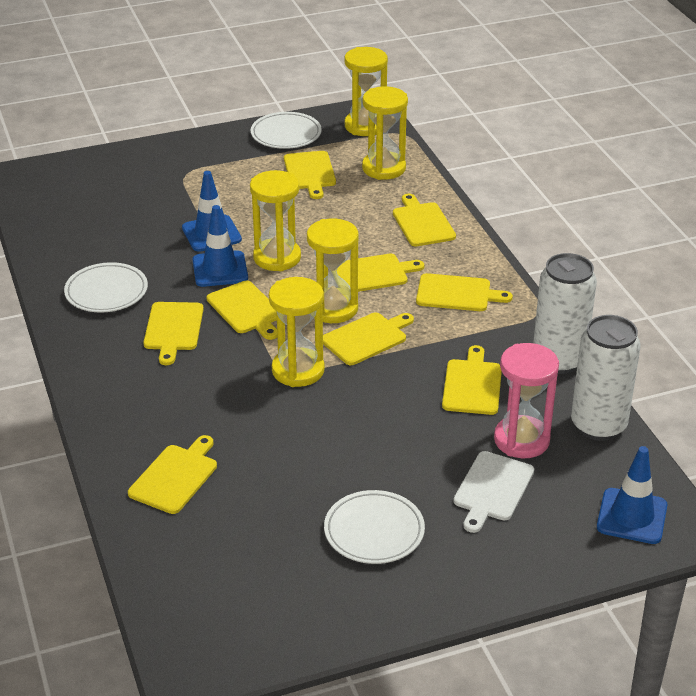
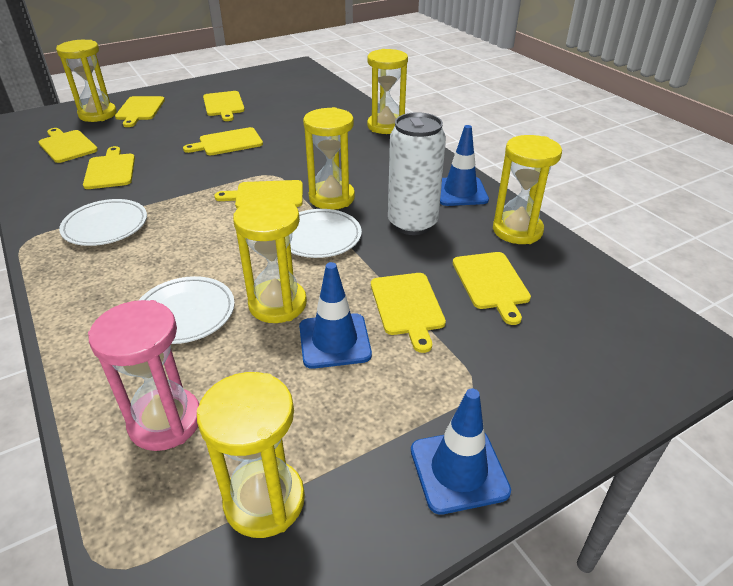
white can: 2 -> 1
white cutting board: 1 -> 0
yellow cutting board: 9 -> 8
yellow hourglass: 5 -> 6

